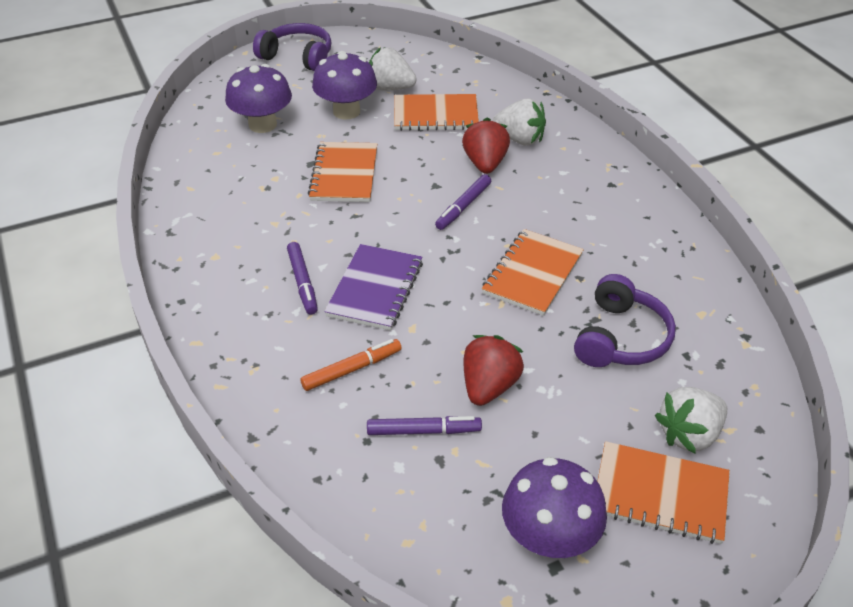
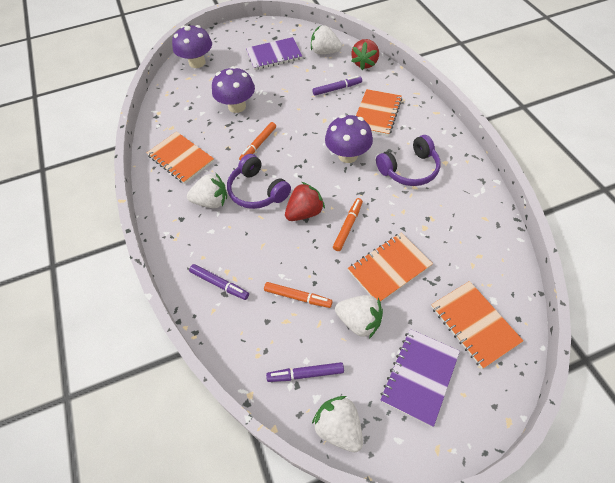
orange marker: 1 -> 3
purple notebook: 1 -> 2
white strawberry: 3 -> 4

